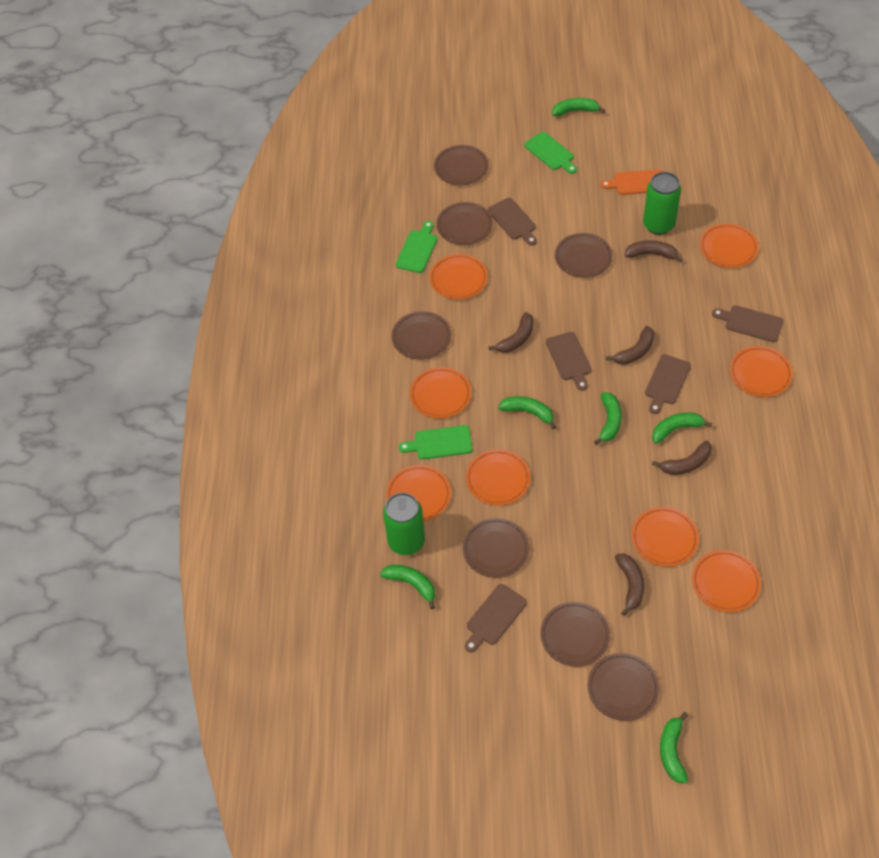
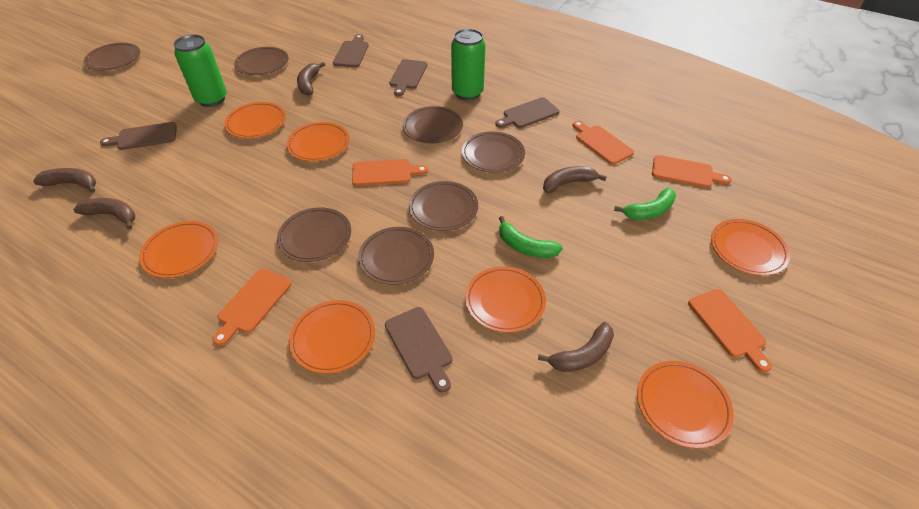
green banana: 6 -> 2
green cutting board: 3 -> 0
orange cutting board: 1 -> 5
orange plate: 8 -> 7

